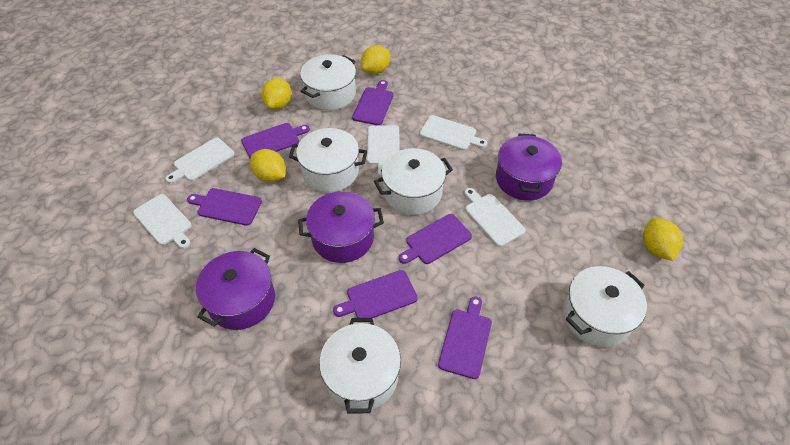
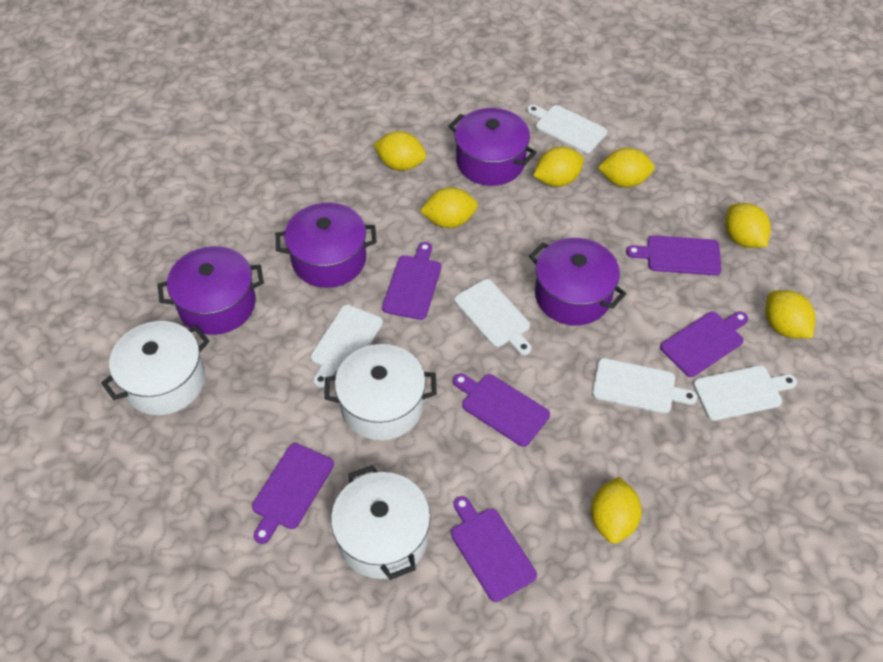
purple pot: 3 -> 4
white pot: 5 -> 3
yellow lemon: 4 -> 7

